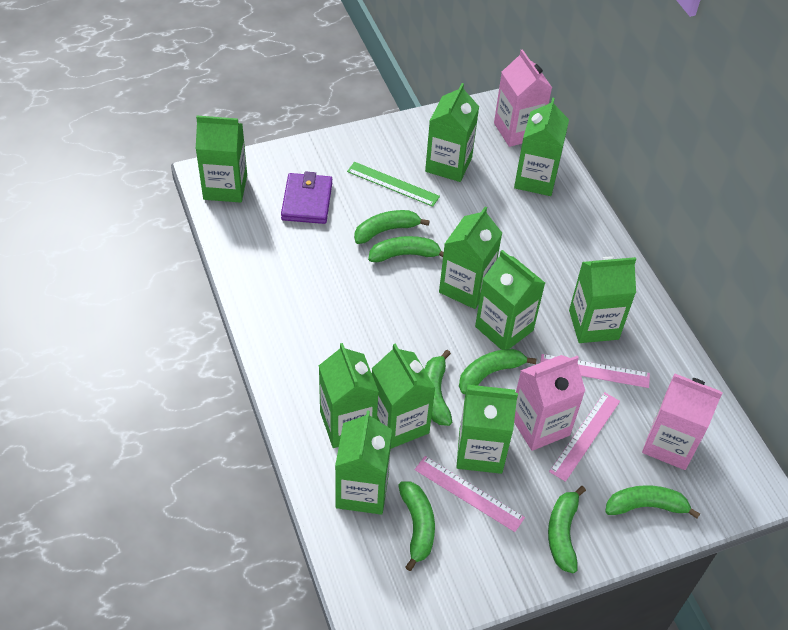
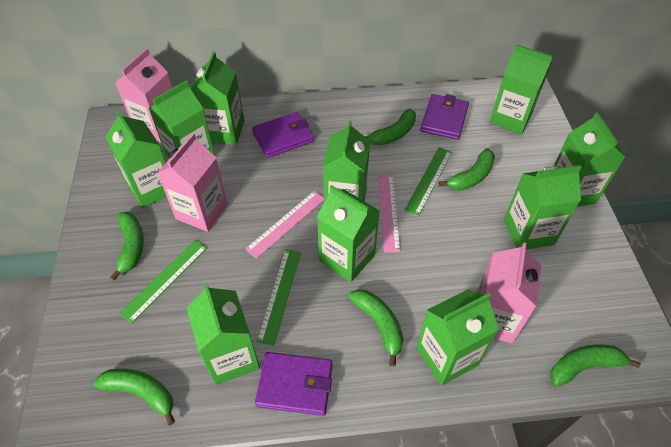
green banana: 7 -> 6
green ruler: 1 -> 3
pink ruler: 3 -> 2
purple wallet: 1 -> 3

